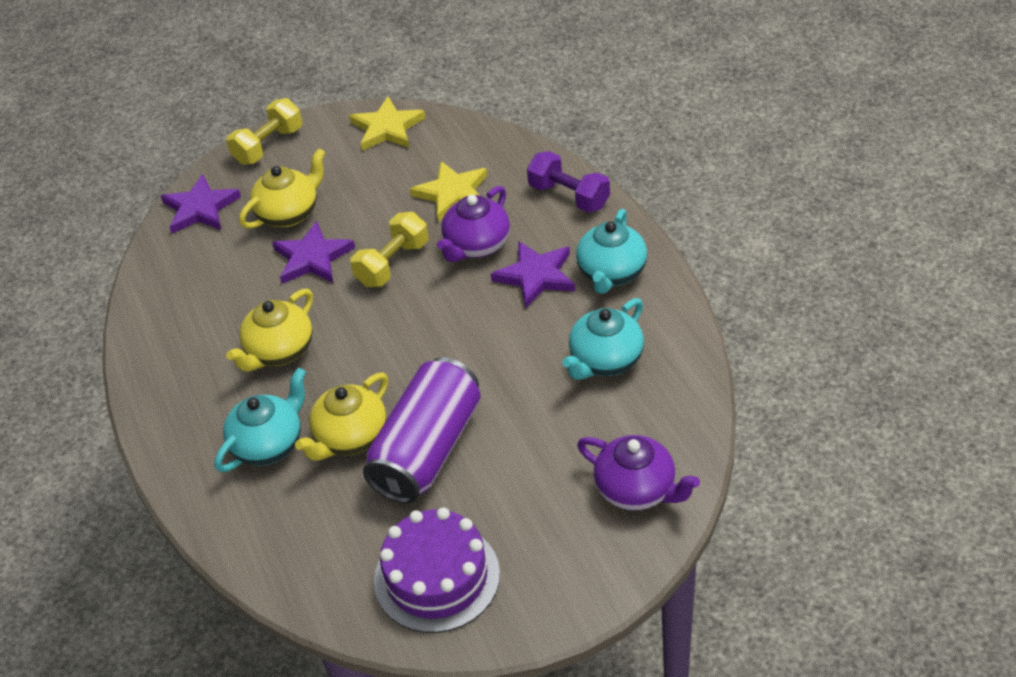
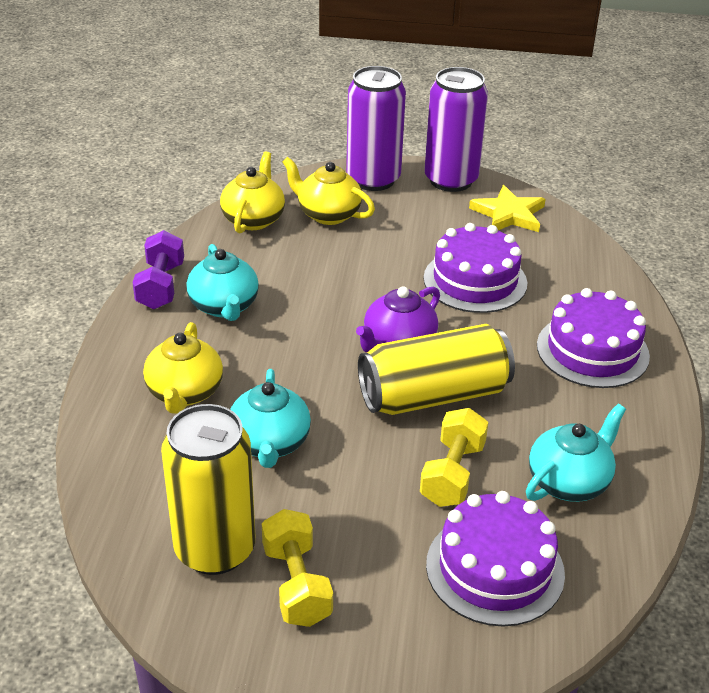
purple cake: 1 -> 3
purple can: 1 -> 2
purple star: 3 -> 0
purple teapot: 2 -> 1
yellow can: 0 -> 2
yellow star: 2 -> 1

